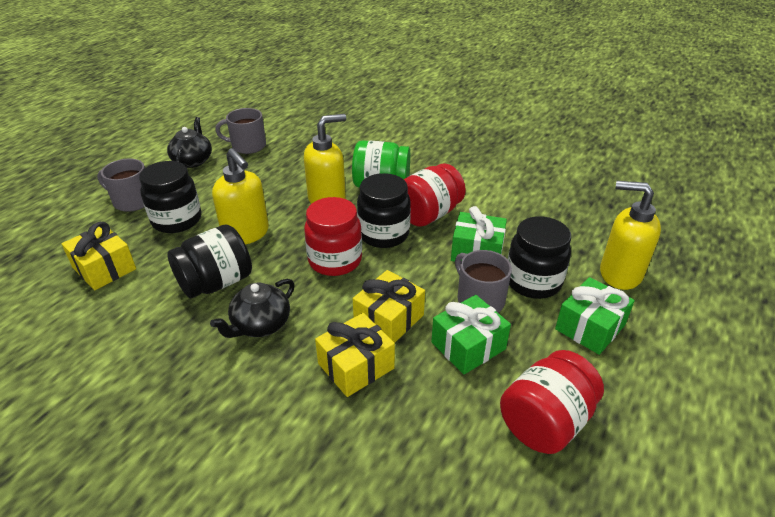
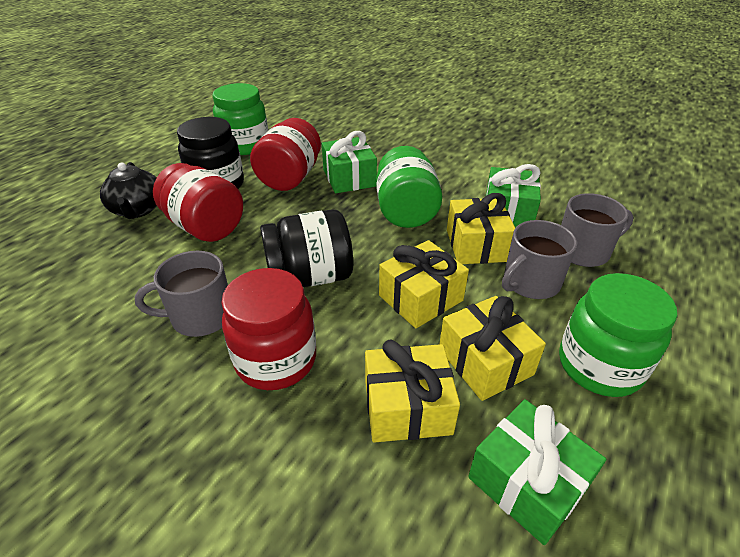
black jar: 4 -> 2
black teapot: 2 -> 1
green jar: 1 -> 3
yellow gift: 3 -> 4
yellow soap dispenser: 3 -> 0

